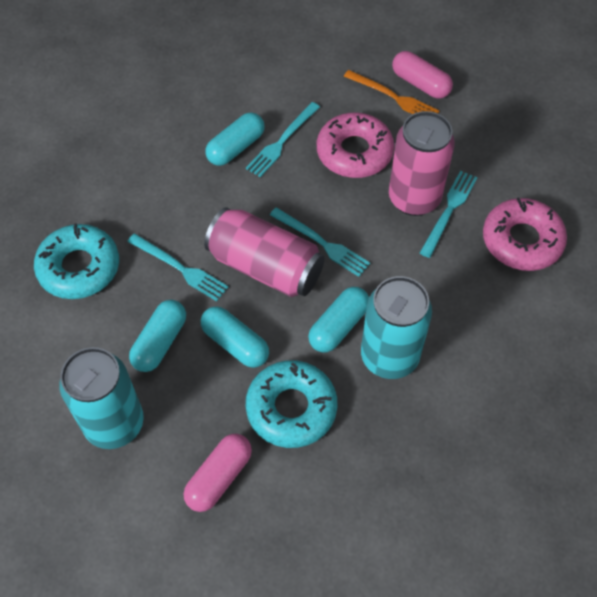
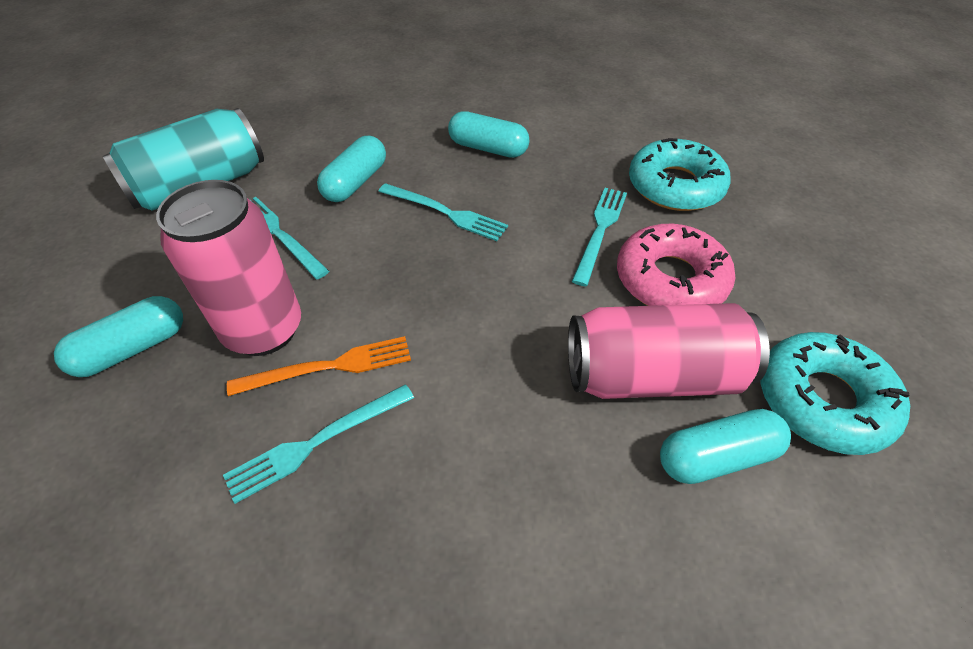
pink capsule: 2 -> 0
pink donut: 2 -> 1
turquoise can: 2 -> 1

